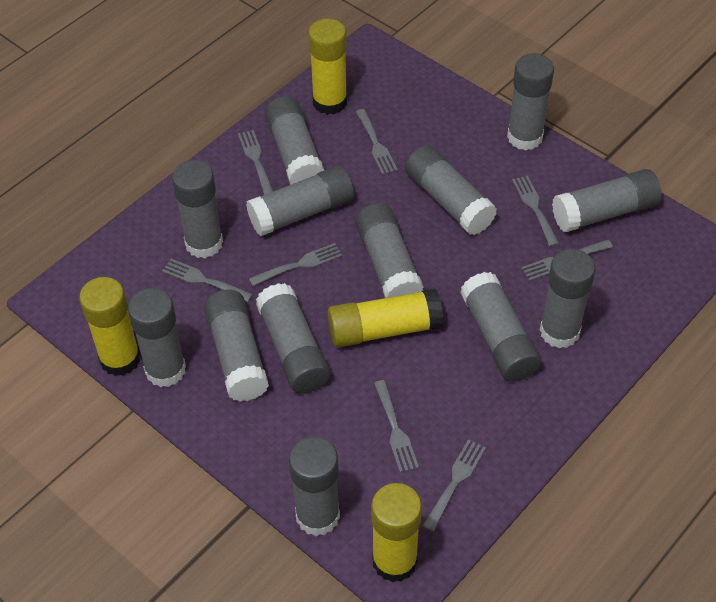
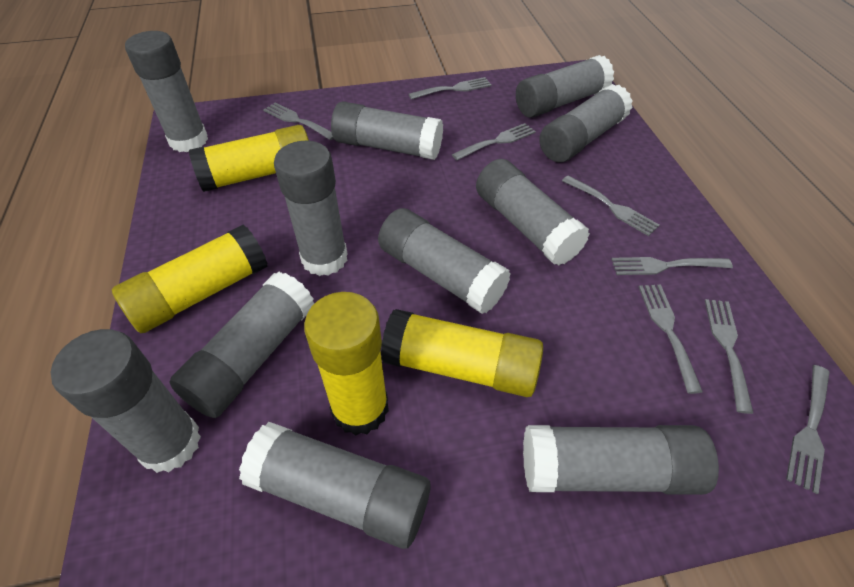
grey glue stick: 13 -> 11

